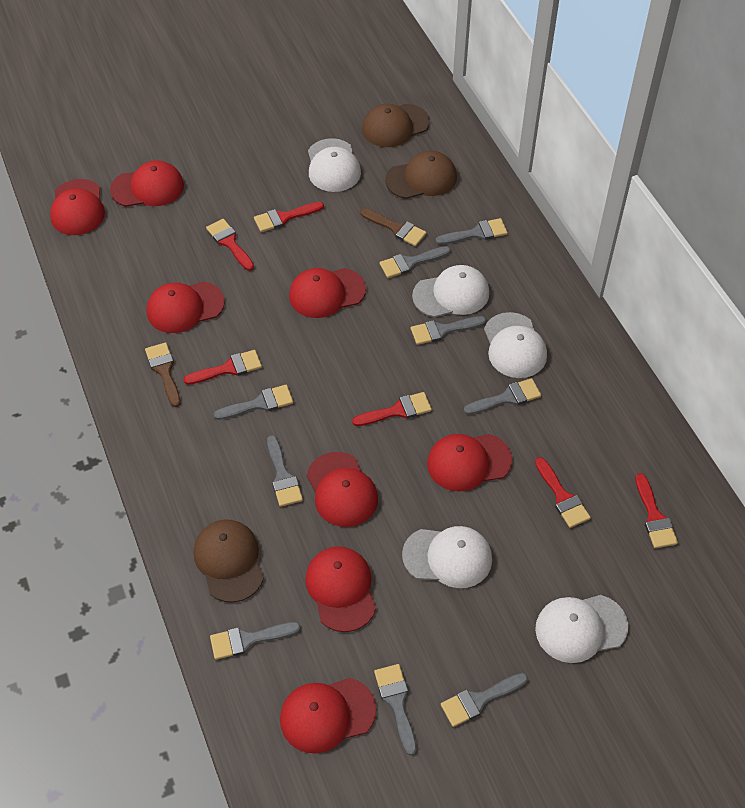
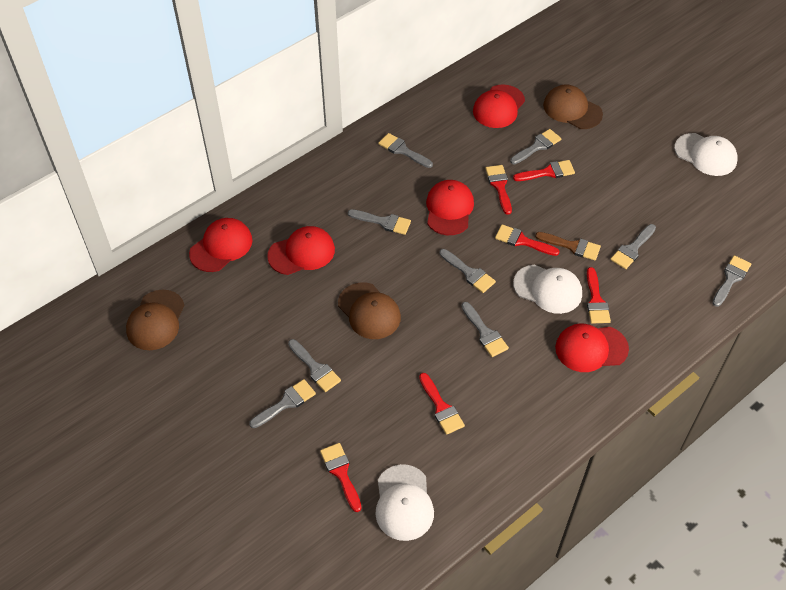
brown brush: 2 -> 1
red cap: 8 -> 5
white cap: 5 -> 3

